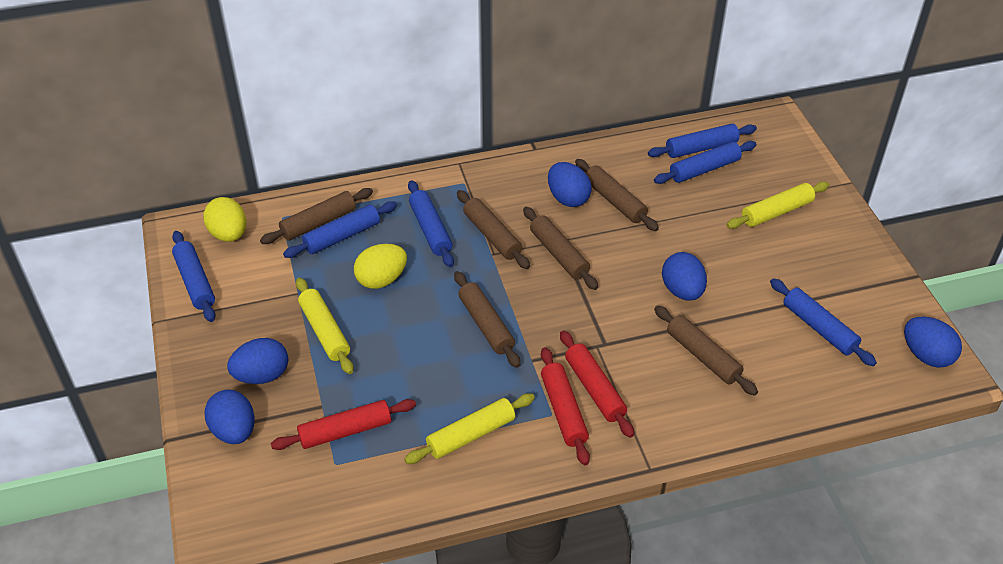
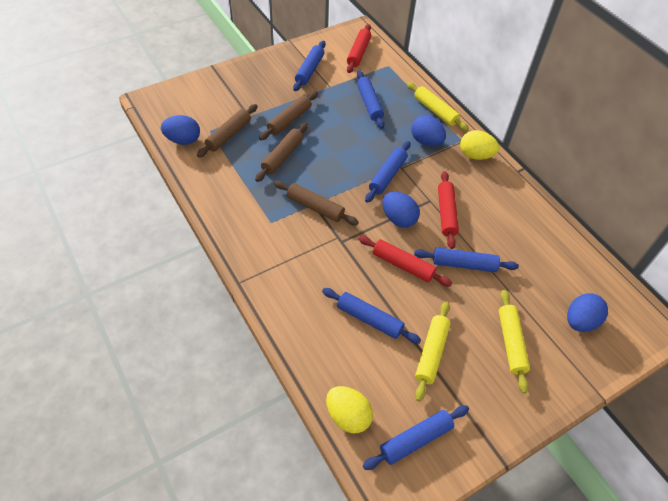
blue egg: 5 -> 4
brown rolling pin: 6 -> 4

